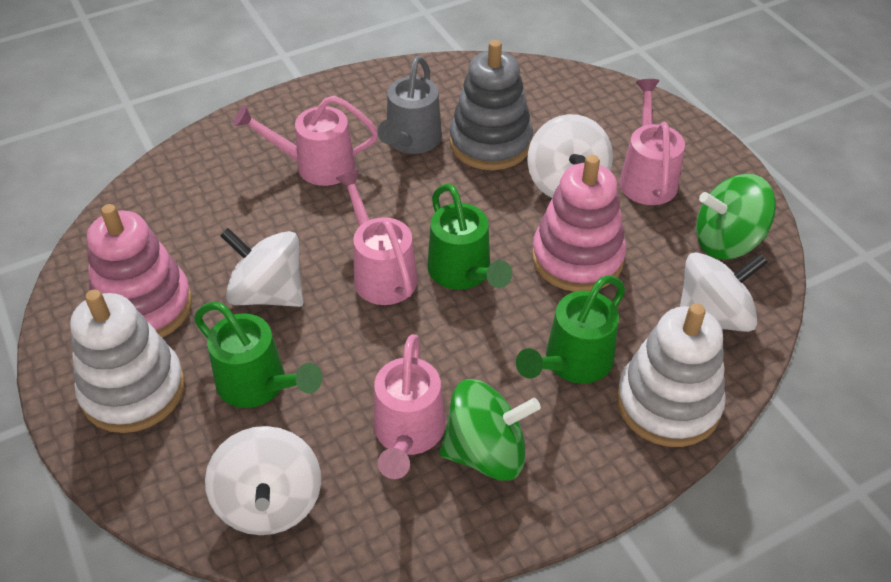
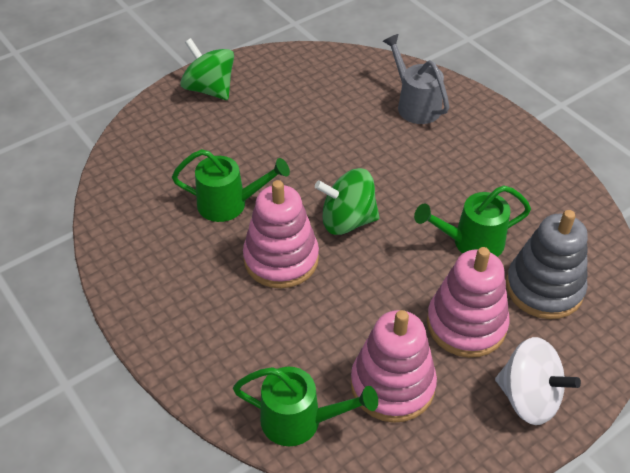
pink stacking toy: 2 -> 3
pink watering can: 4 -> 0
white spinning top: 4 -> 1
white stacking toy: 2 -> 0

